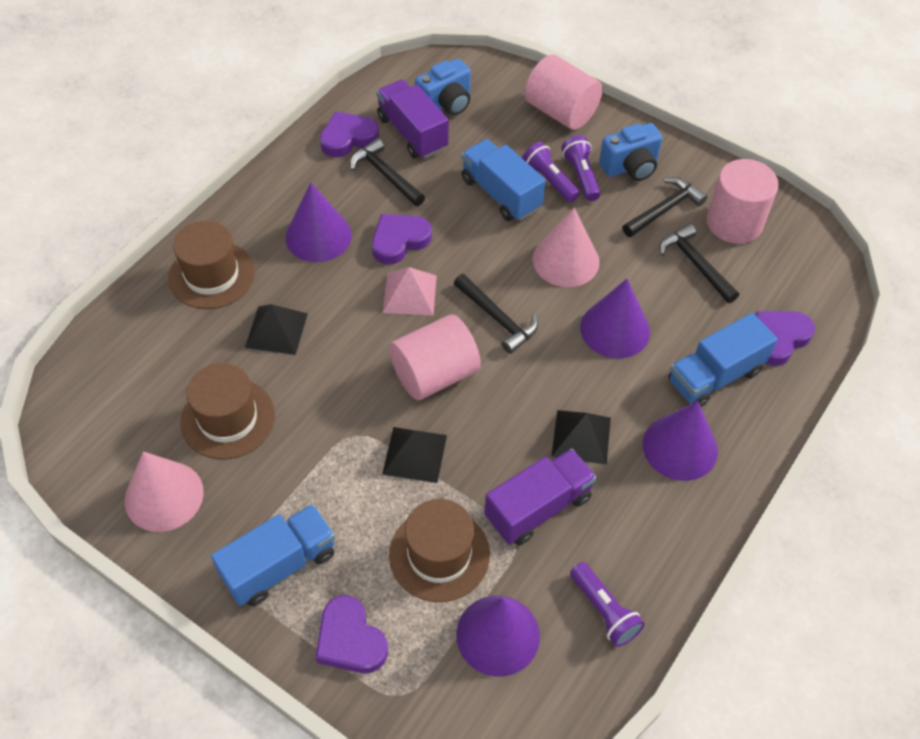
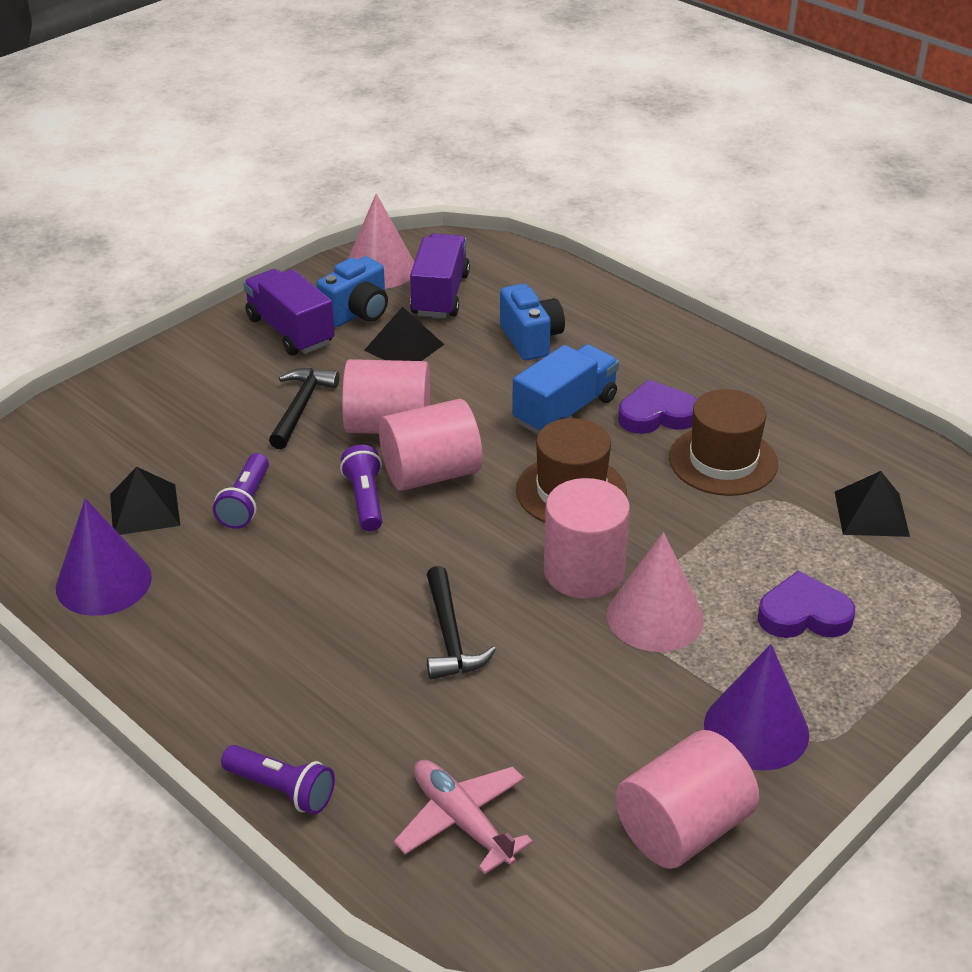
black hammer: 4 -> 2
blue truck: 3 -> 1
brown hat: 3 -> 2
pink cylinder: 3 -> 4
pink plane: 0 -> 1
pink pyramid: 1 -> 0
purple cone: 4 -> 2
purple heart: 4 -> 2

